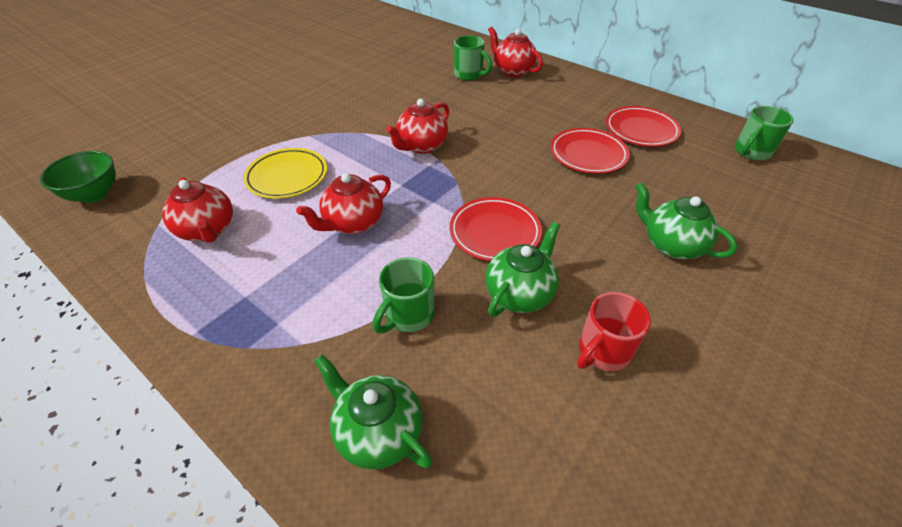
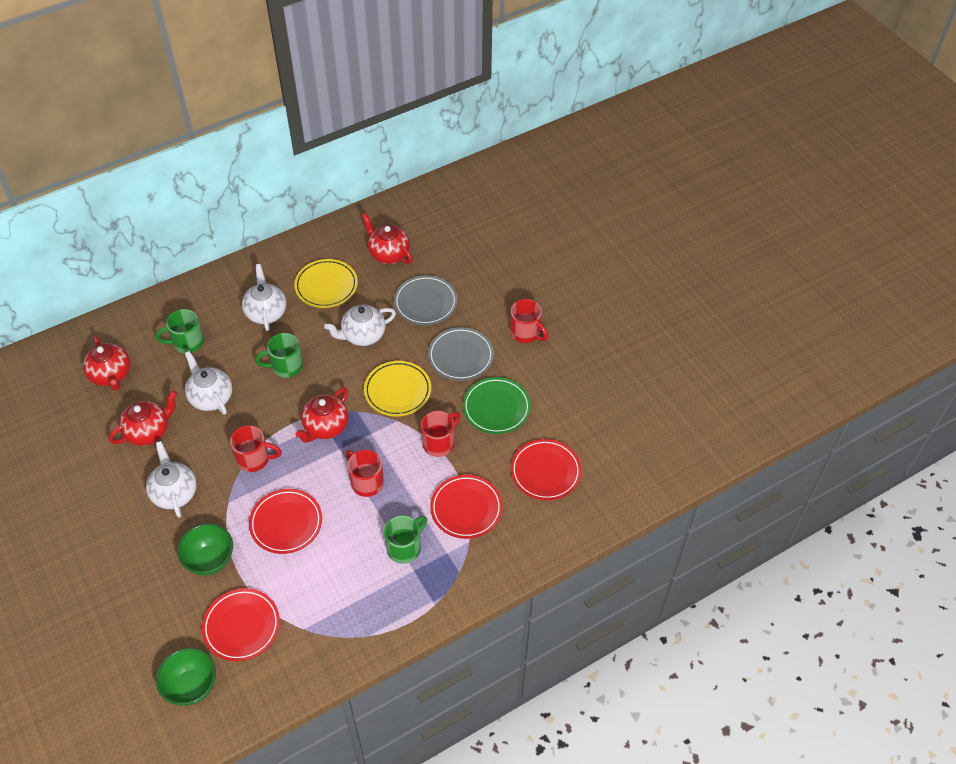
green bowl: 1 -> 2
green plate: 0 -> 1
green teapot: 3 -> 0
grey plate: 0 -> 2
red mug: 1 -> 4
red plate: 3 -> 4
white teapot: 0 -> 4
yellow plate: 1 -> 2

